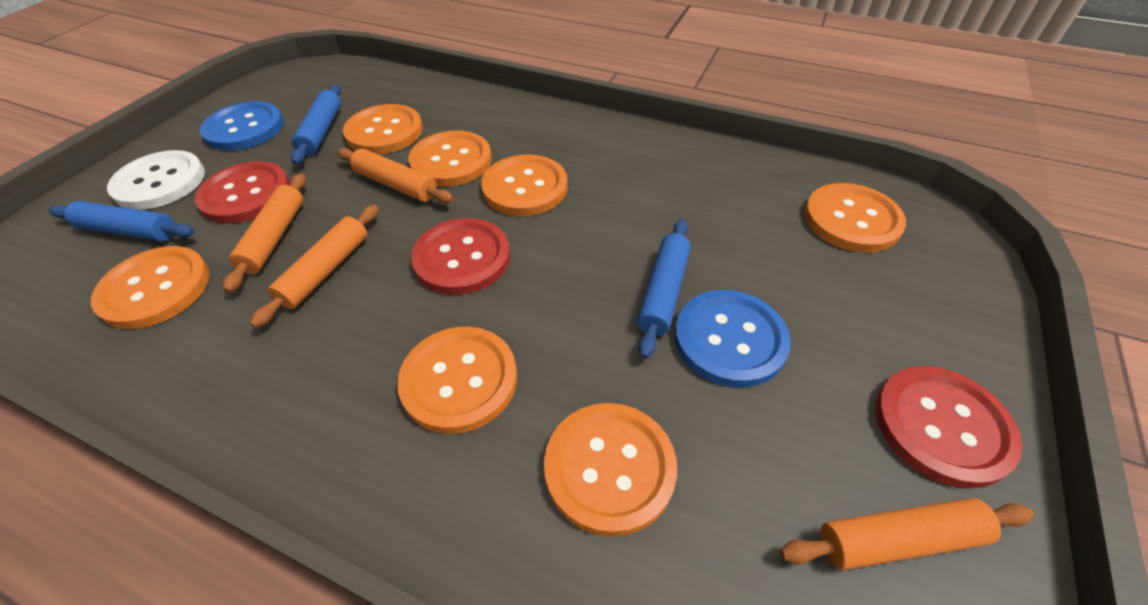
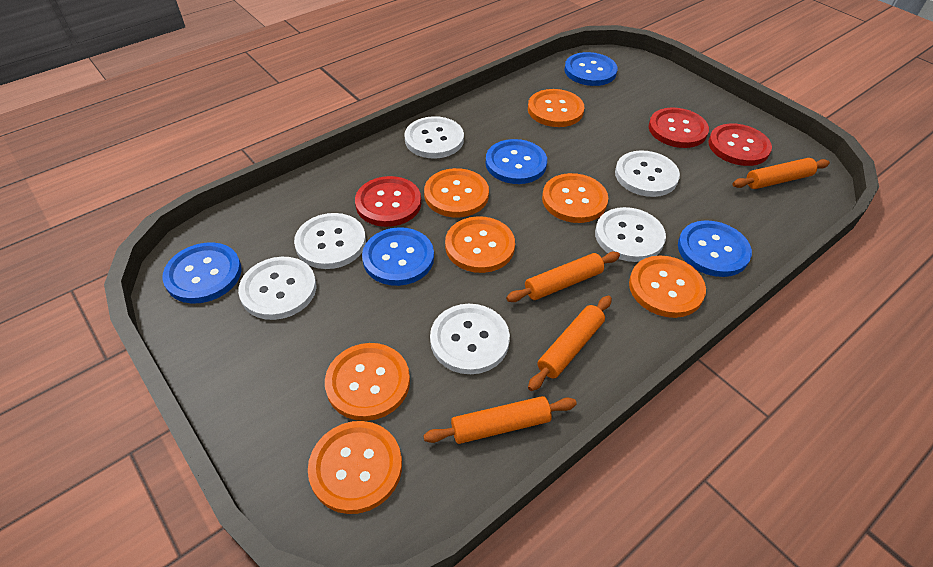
blue button: 2 -> 5
blue rolling pin: 3 -> 0
white button: 1 -> 6

